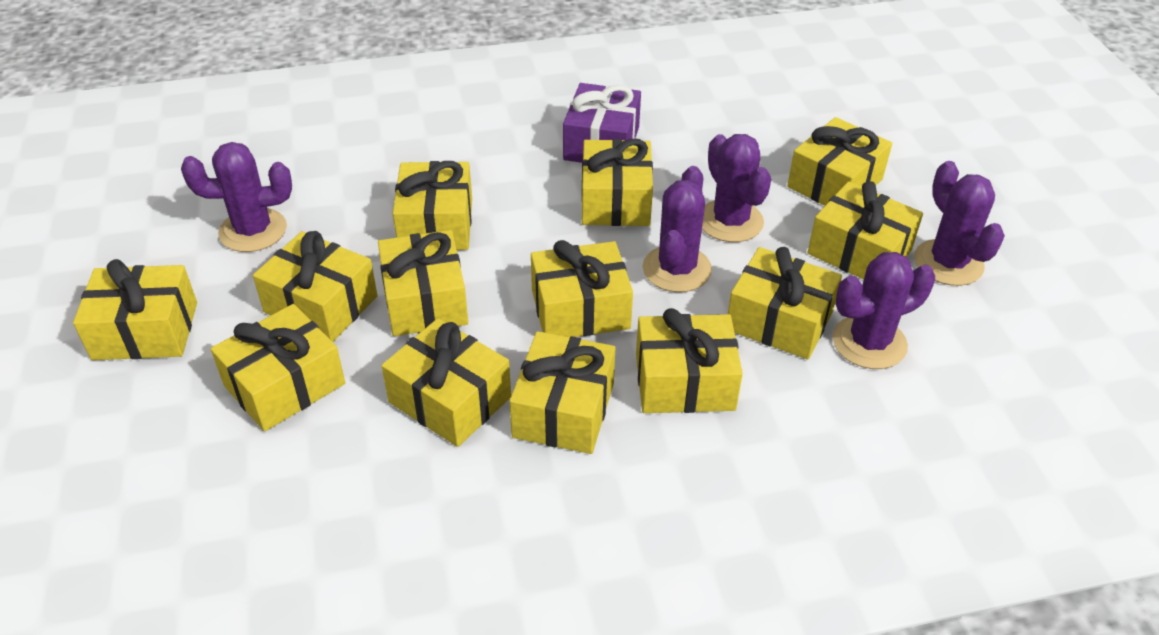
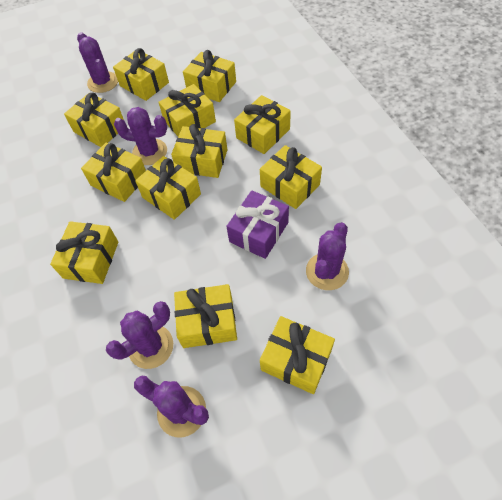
yellow gift: 13 -> 12

